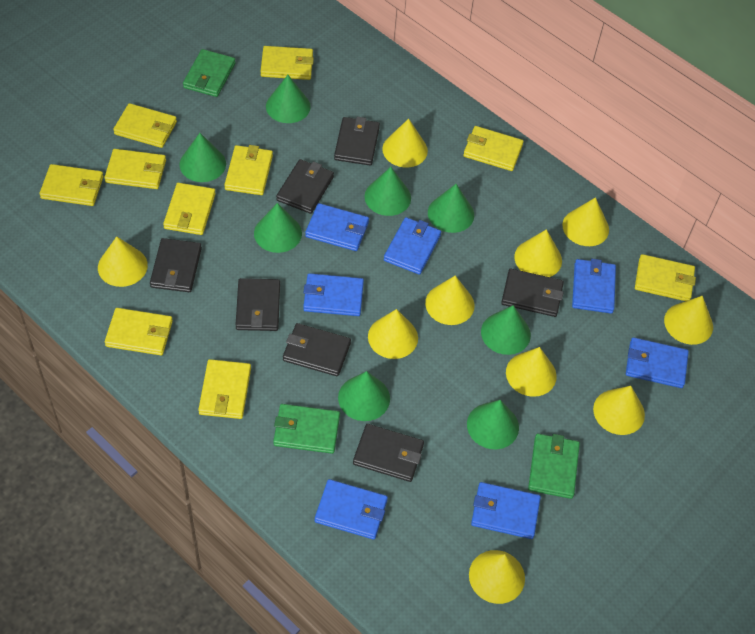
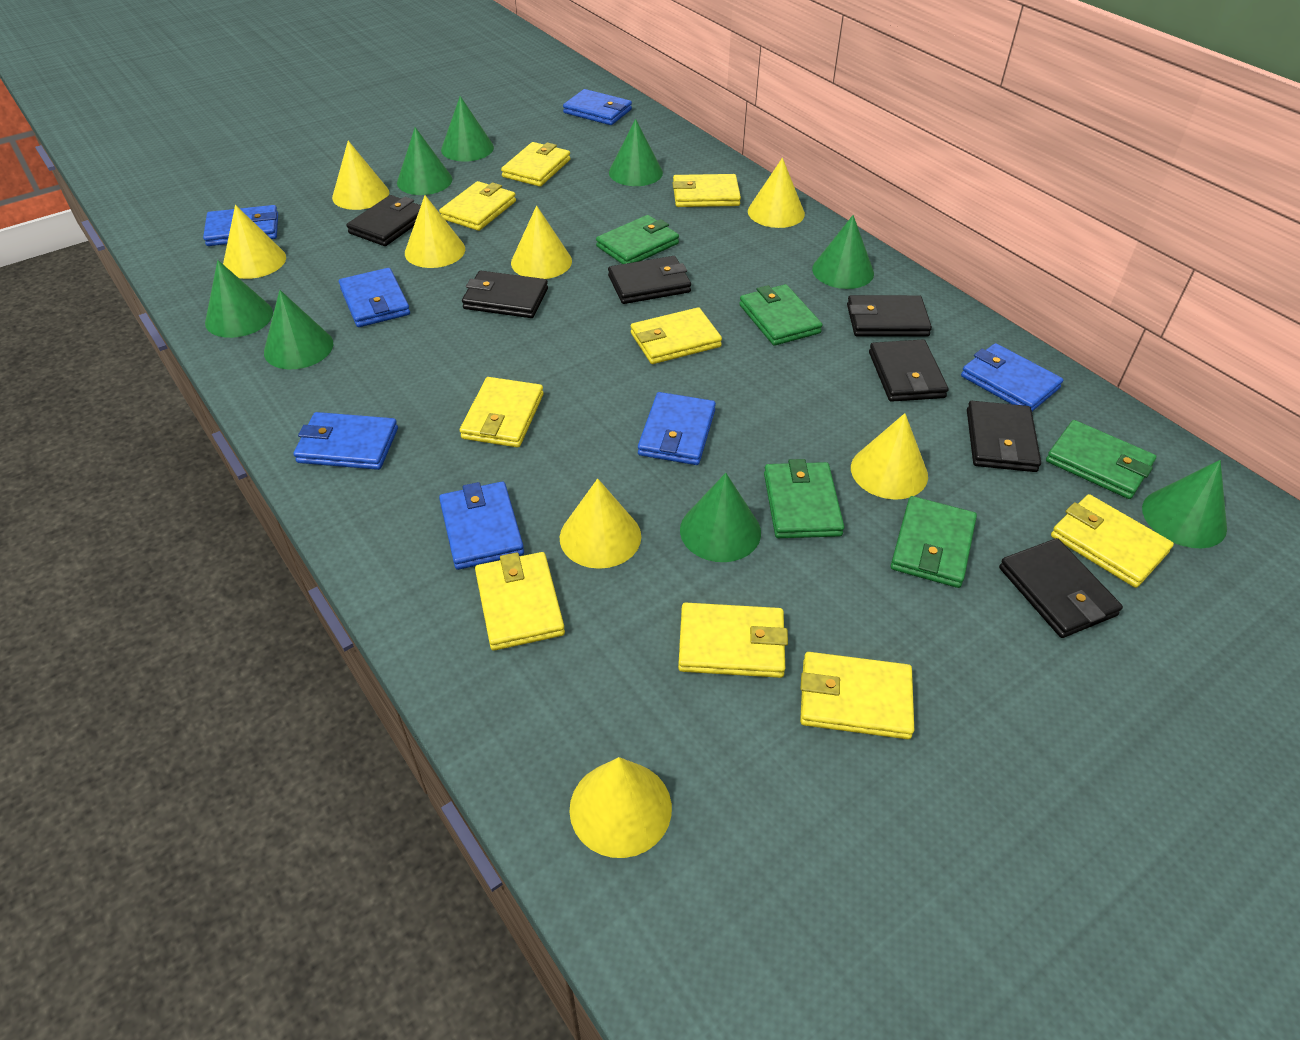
green wallet: 3 -> 5
yellow cone: 10 -> 8
yellow wallet: 10 -> 9

